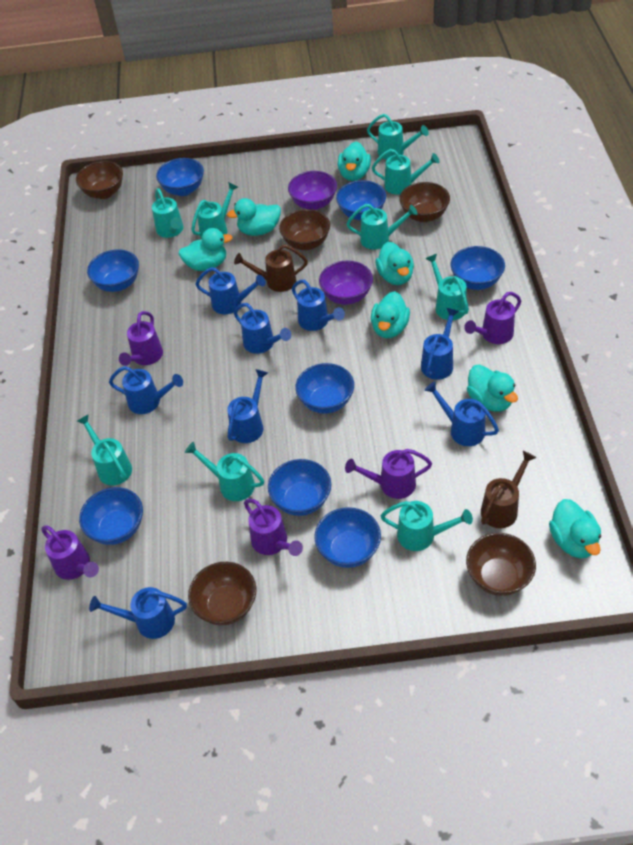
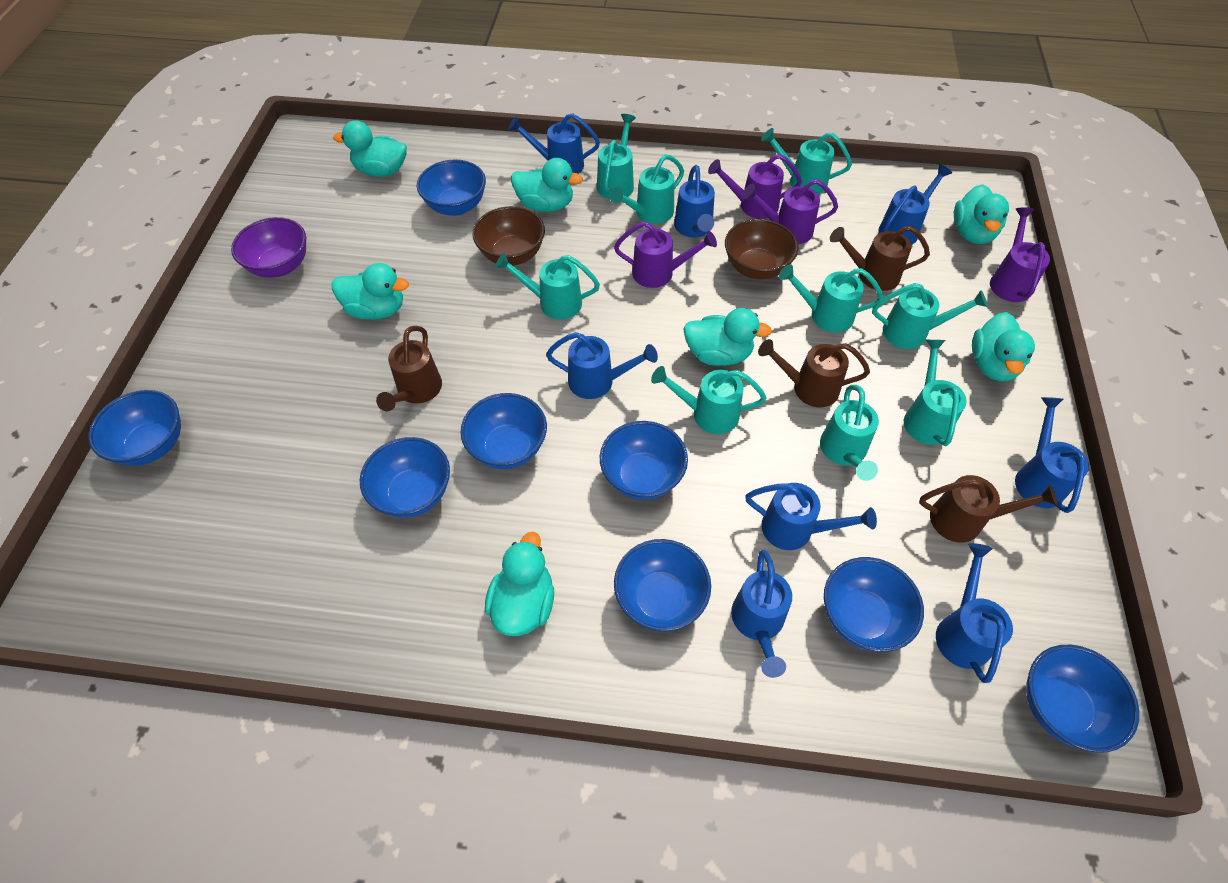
brown bowl: 5 -> 2
brown watering can: 2 -> 4
purple bowl: 2 -> 1
purple watering can: 5 -> 4

